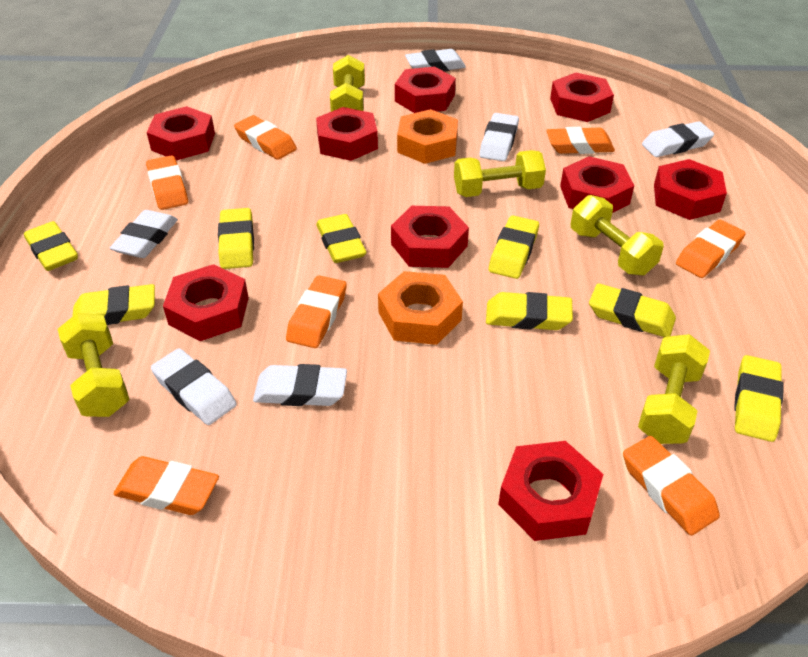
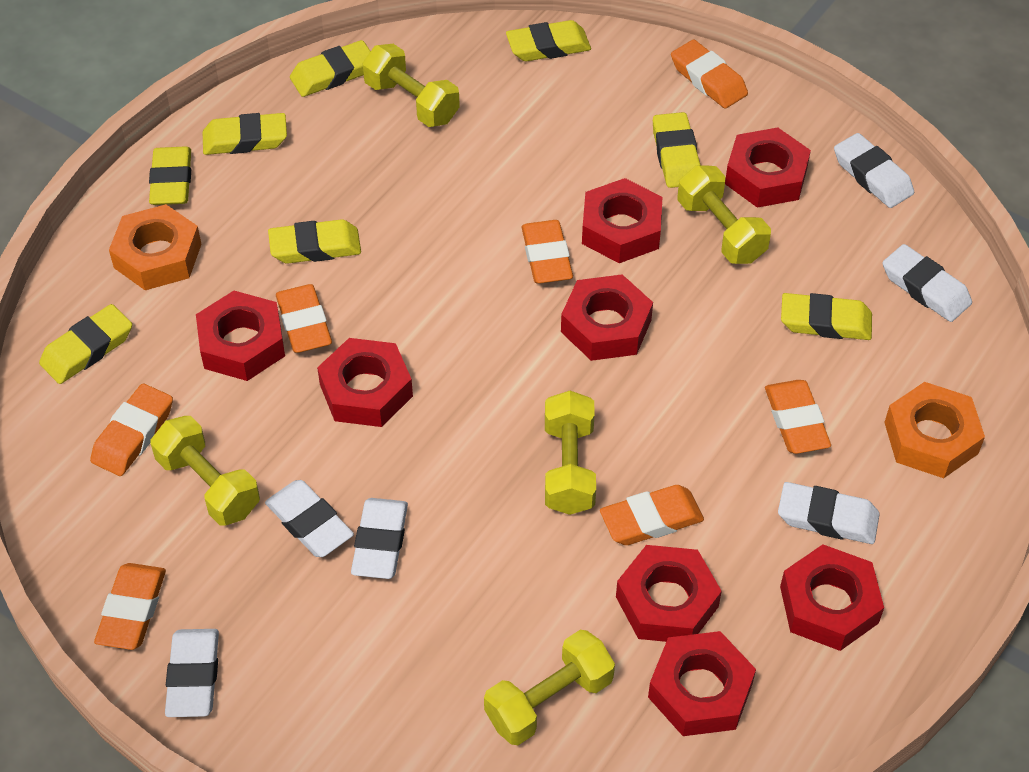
red nut: 9 -> 8

